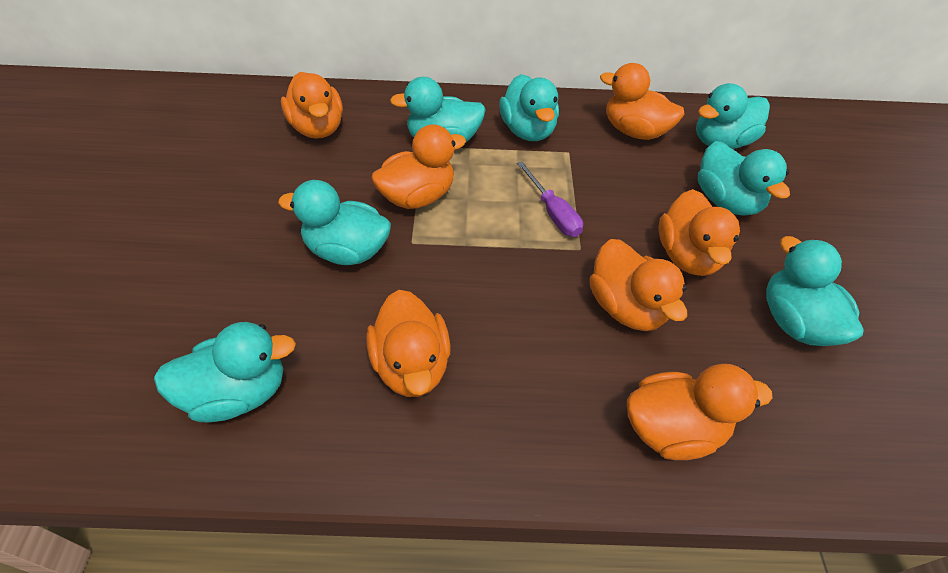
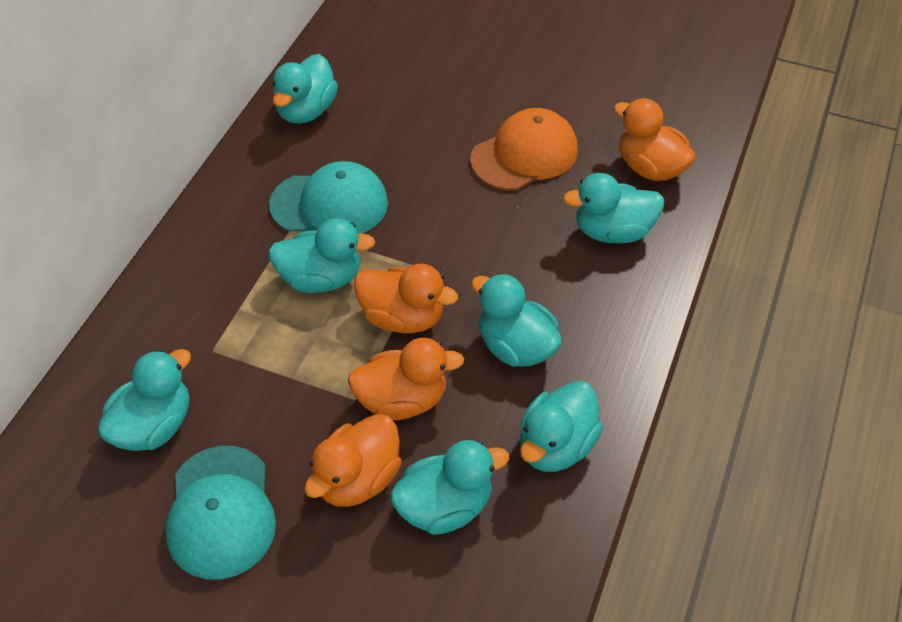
orange cap: 0 -> 1
orange duck: 7 -> 4
purple screwdriver: 1 -> 0
turquoise cap: 0 -> 2

